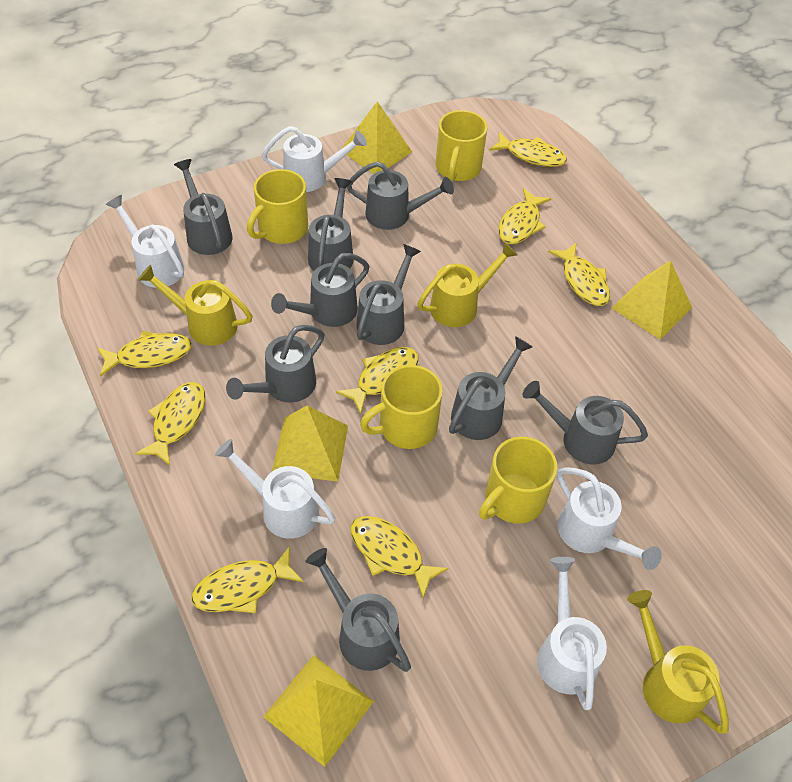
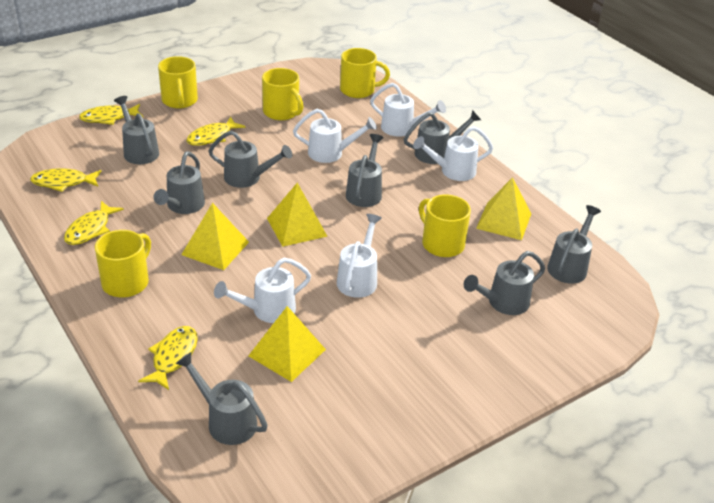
grey watering can: 9 -> 8
yellow fish: 8 -> 5
yellow mug: 4 -> 5
yellow watering can: 3 -> 0

